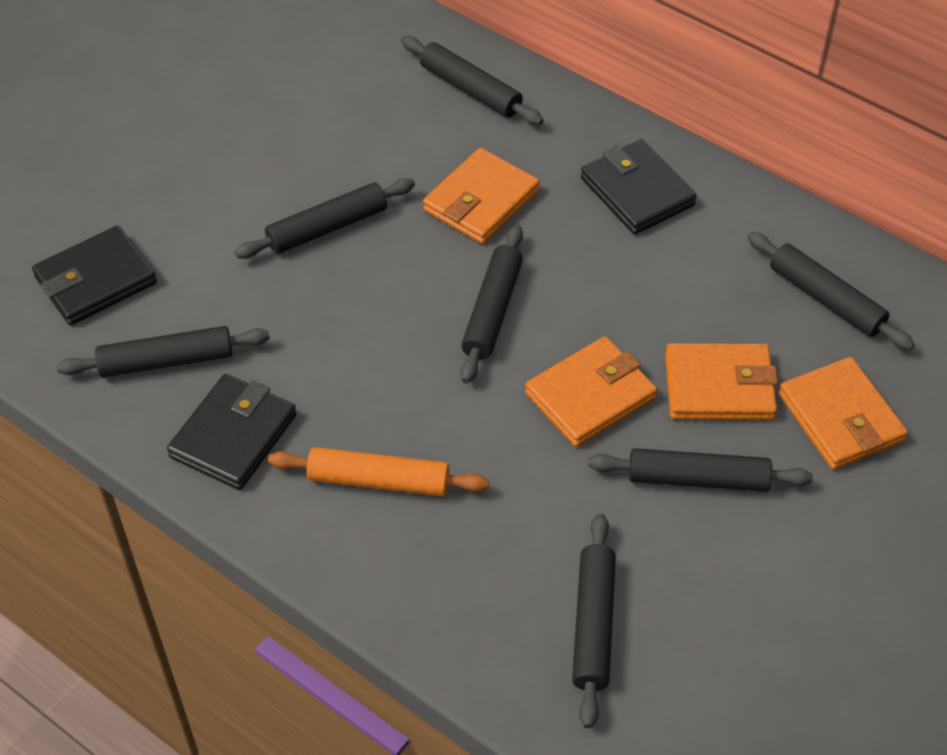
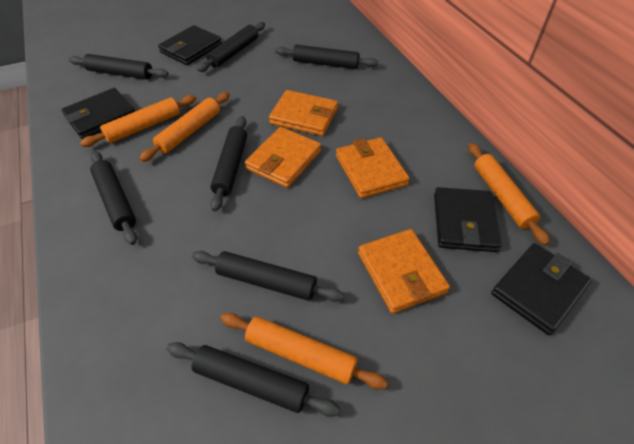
black wallet: 3 -> 4
orange rolling pin: 1 -> 4

